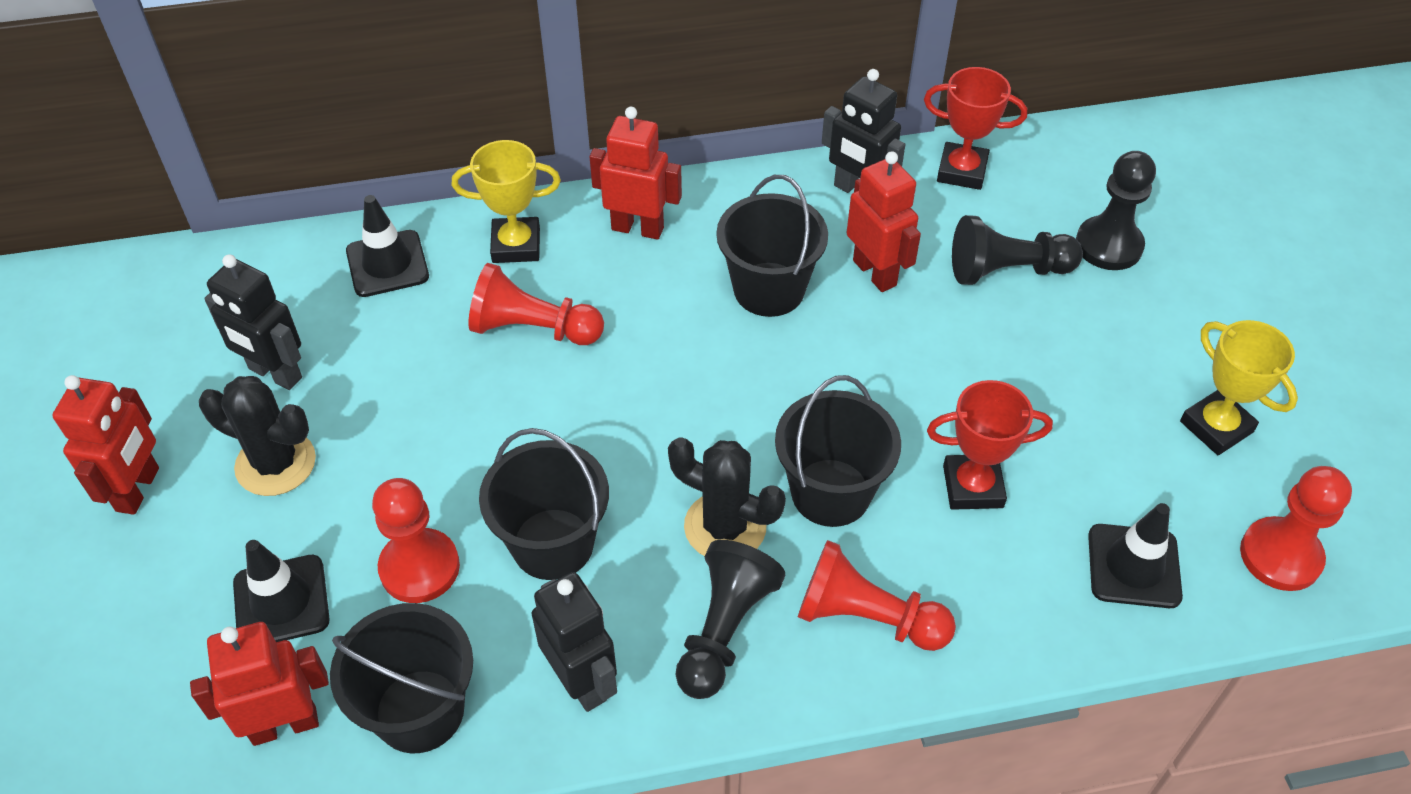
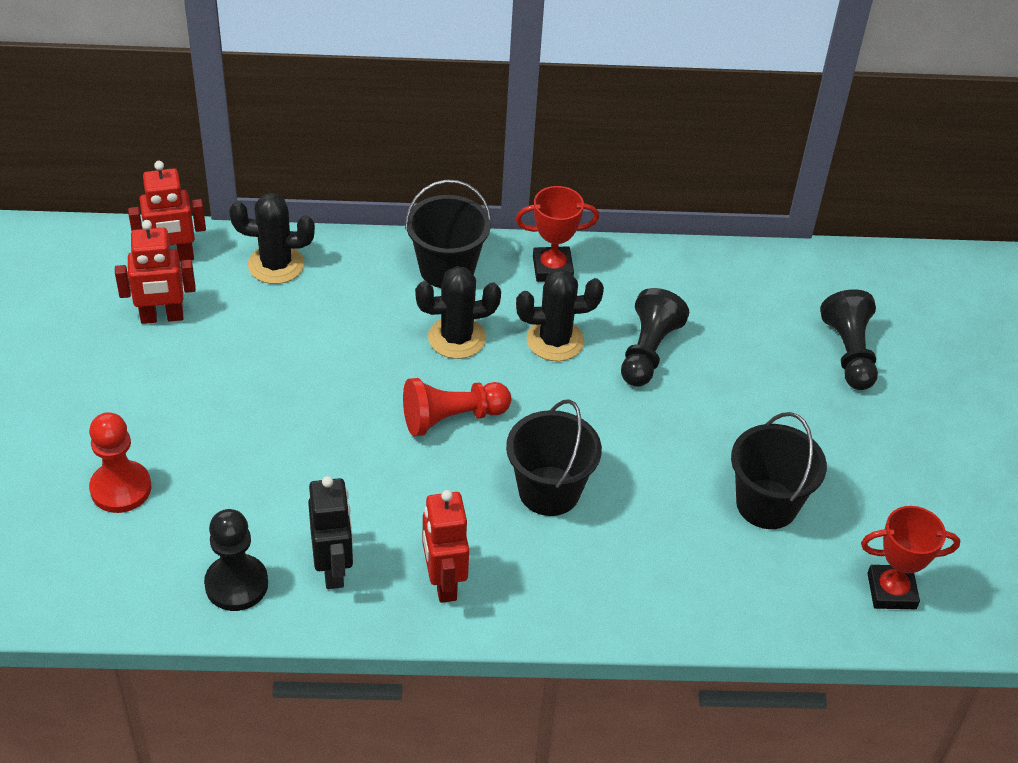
black bucket: 4 -> 3
black cactus: 2 -> 3
black robot: 3 -> 1
black traffic cone: 3 -> 0
red pawn: 4 -> 2
red robot: 4 -> 3
yellow trophy: 2 -> 0

